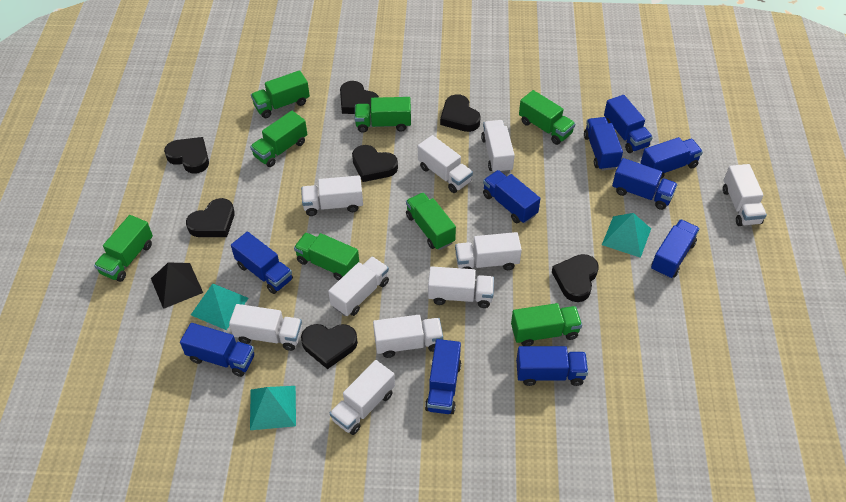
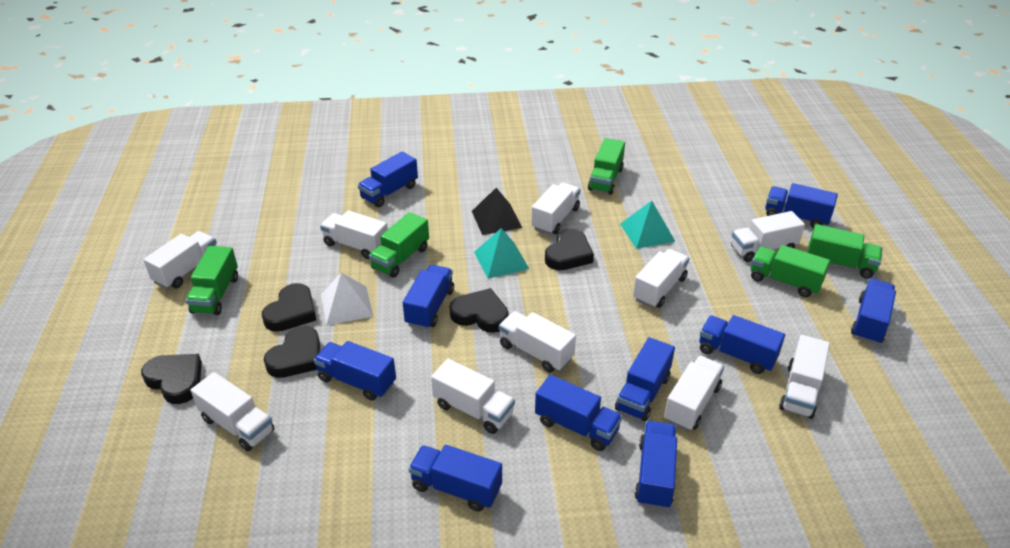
black heart: 7 -> 5
green truck: 8 -> 5
turquoise pyramid: 3 -> 2
white pyramid: 0 -> 1

